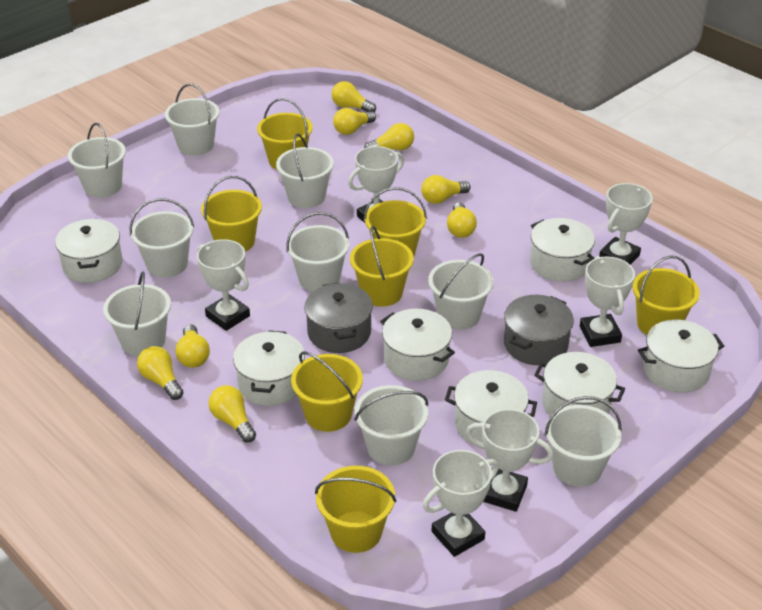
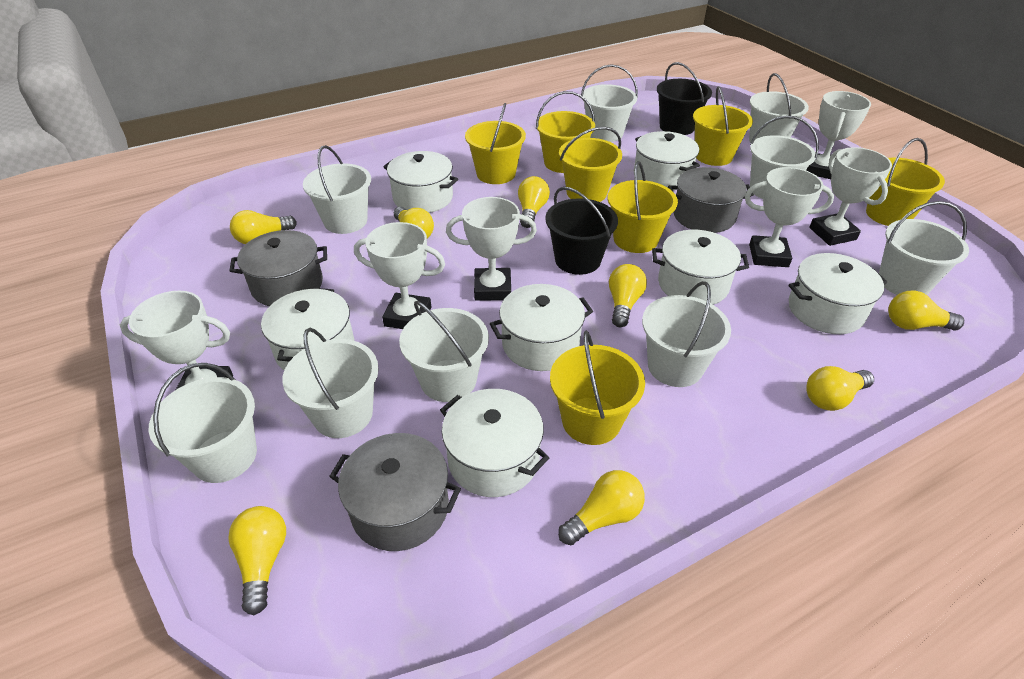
black bucket: 0 -> 2
grey pot: 2 -> 3

